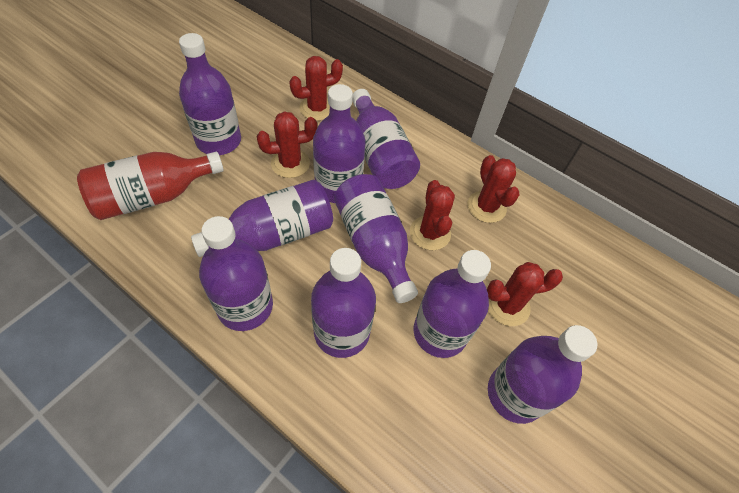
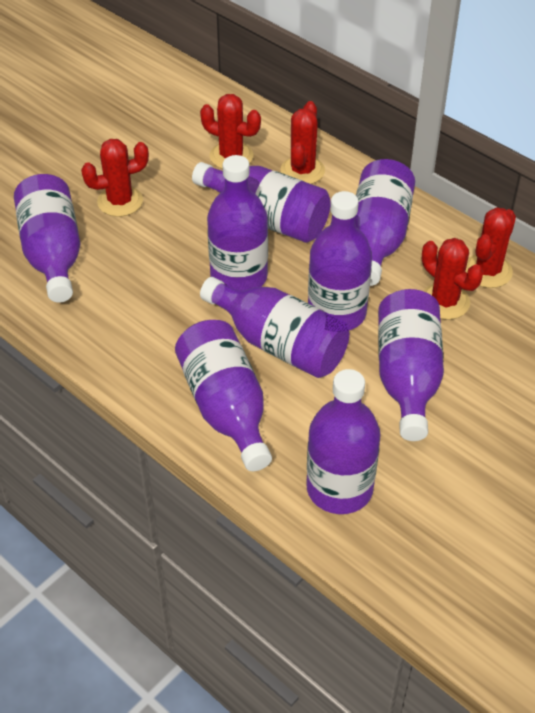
red bottle: 1 -> 0

